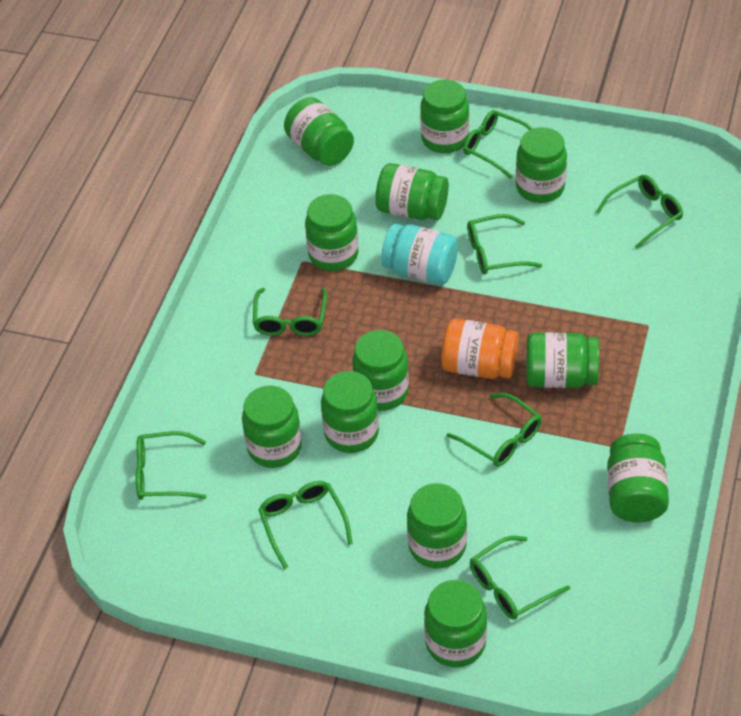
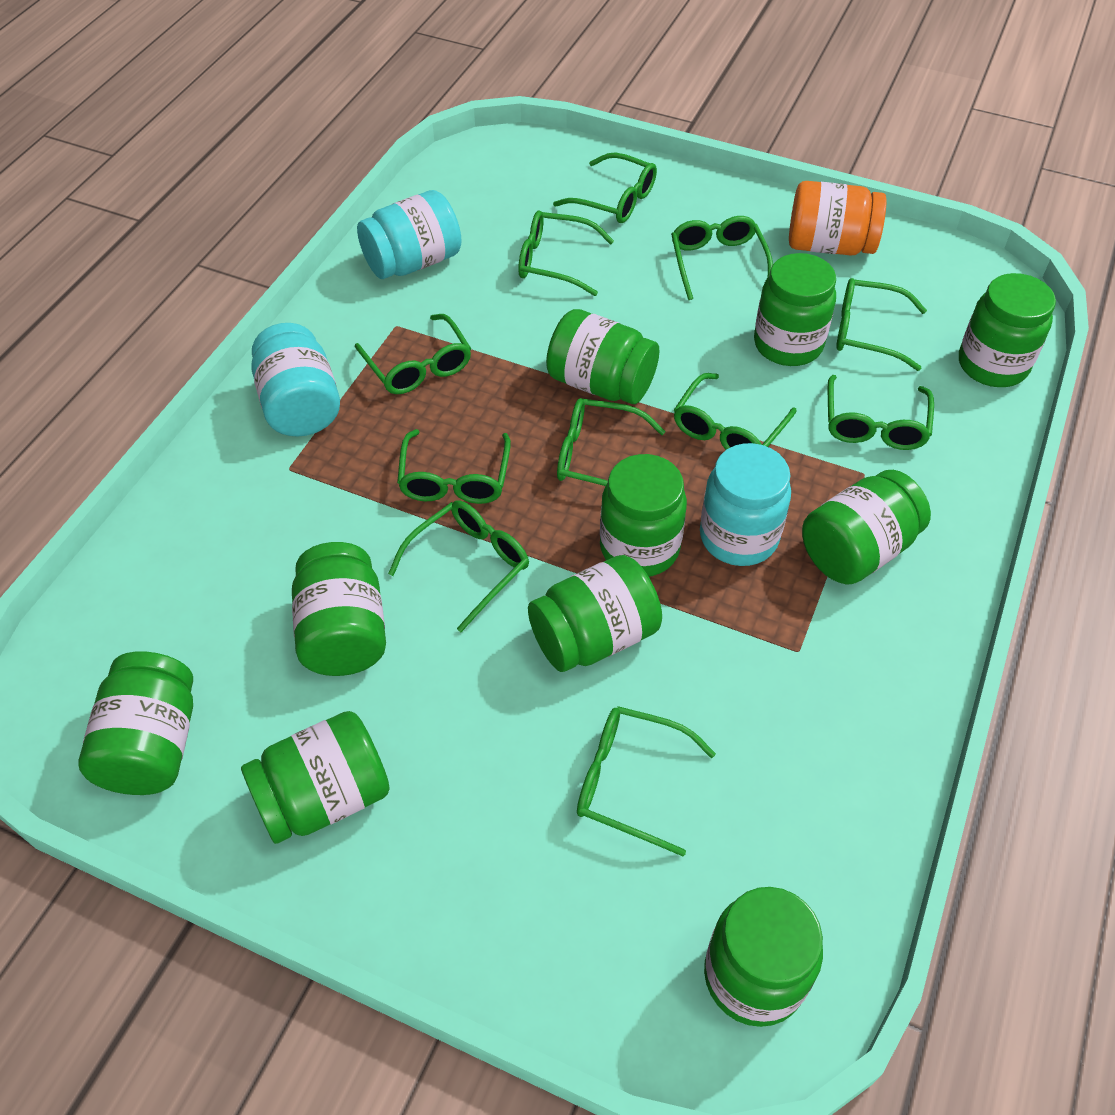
green glasses: 8 -> 11
green jar: 12 -> 10
turquoise jar: 1 -> 3

